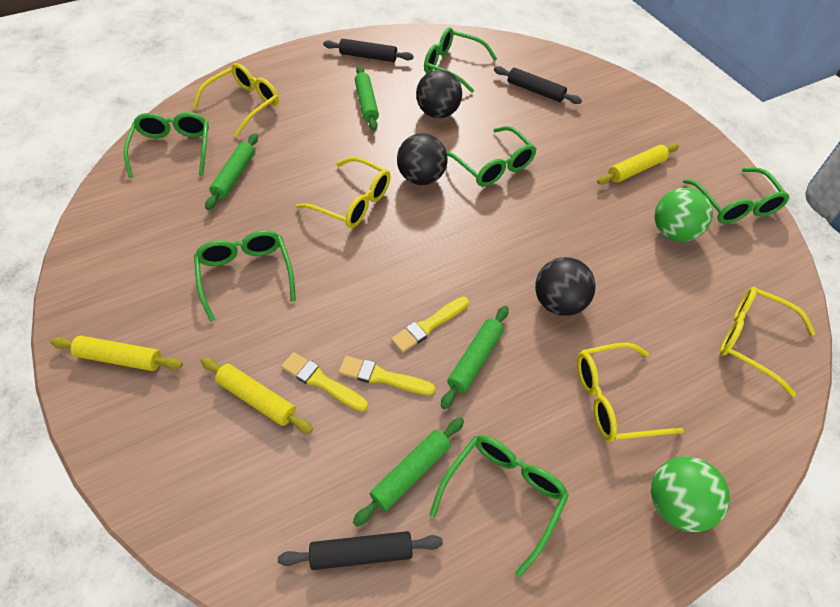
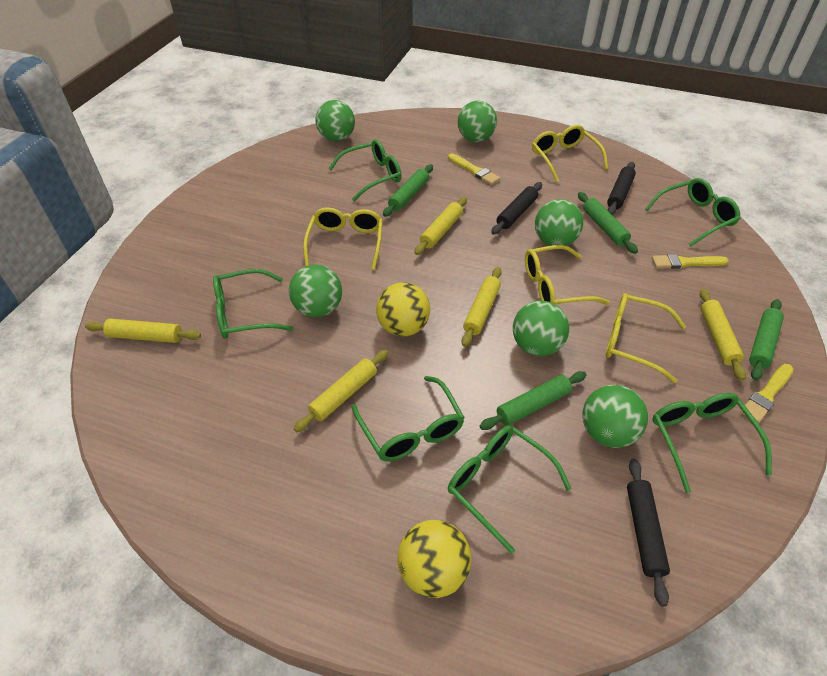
black ball: 3 -> 0
green ball: 2 -> 6
yellow ball: 0 -> 2
yellow rolling pin: 3 -> 5

